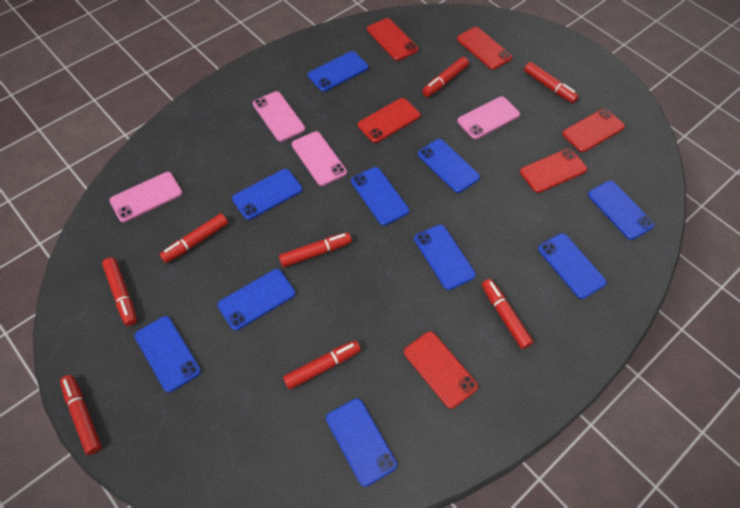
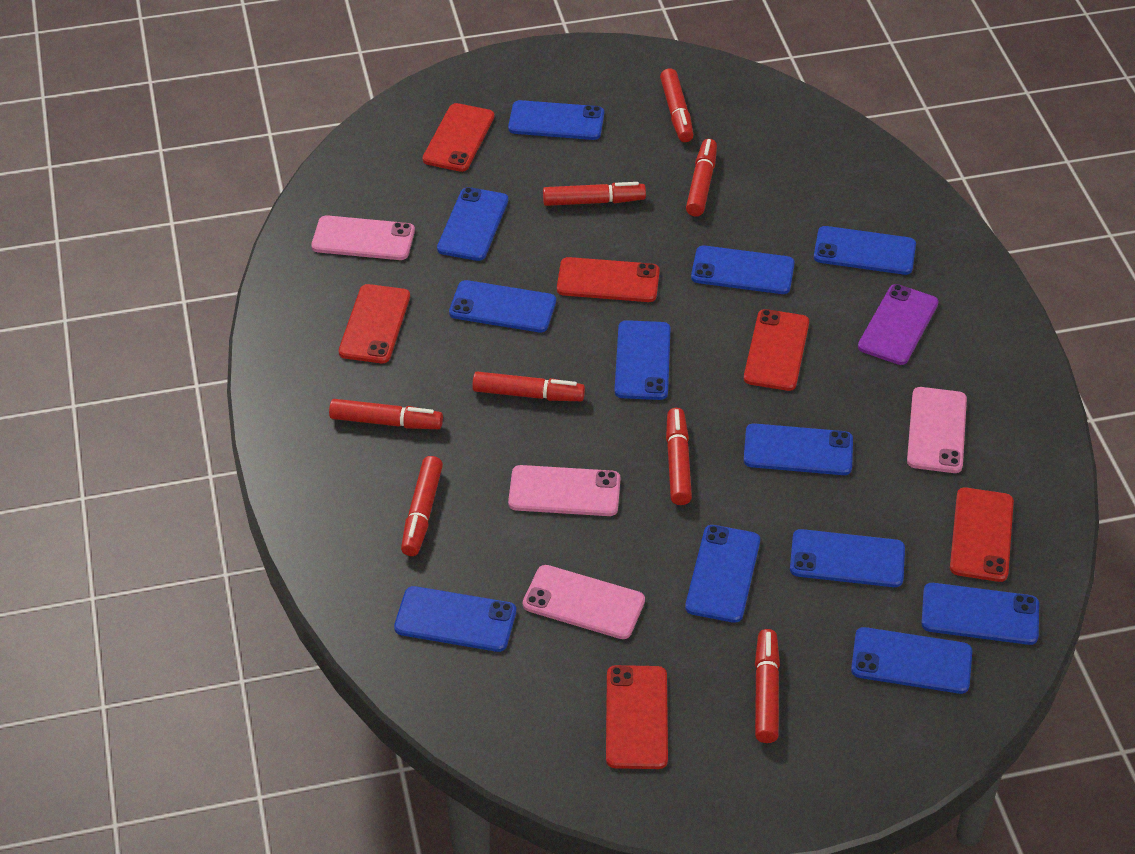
blue phone: 10 -> 12
purple phone: 0 -> 1

